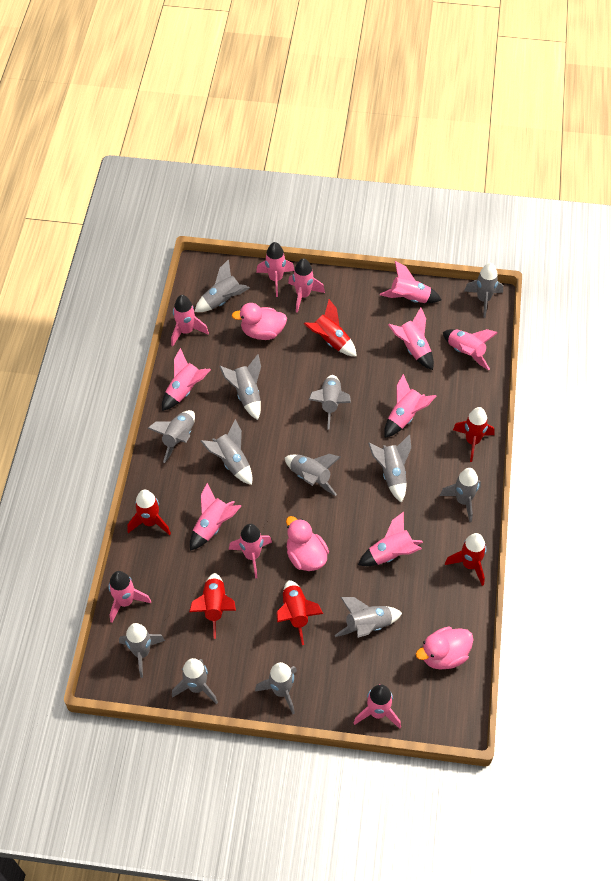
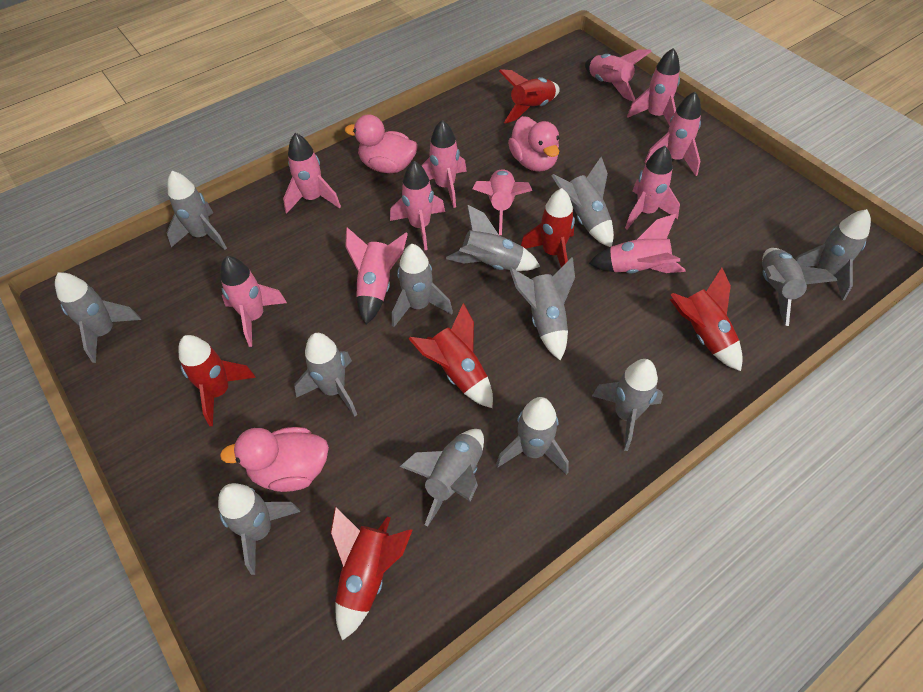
pink rocket: 13 -> 11

